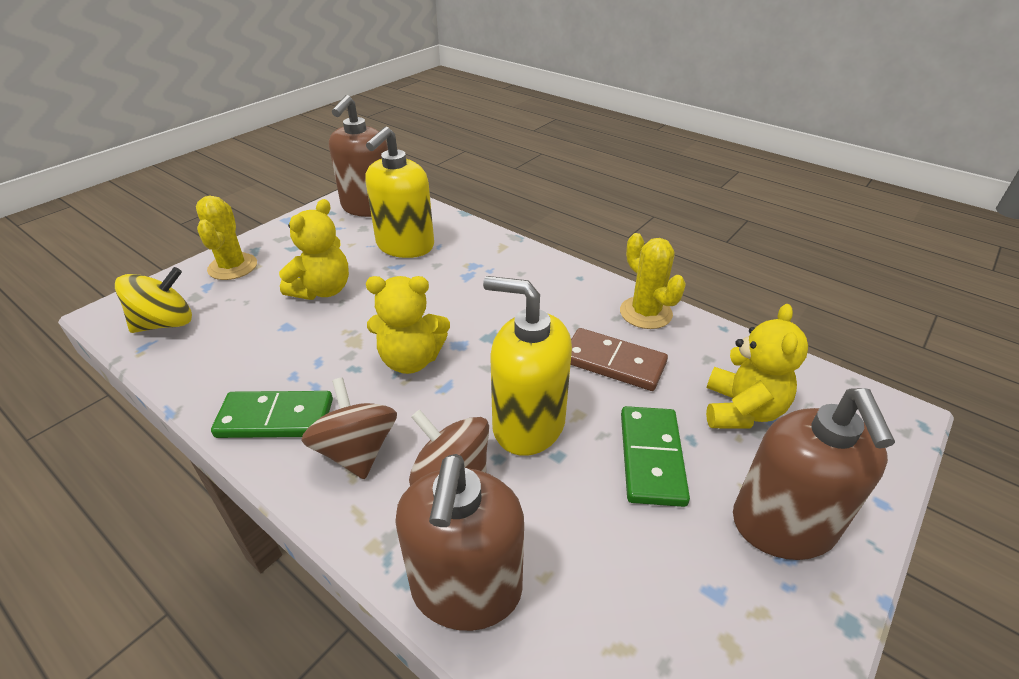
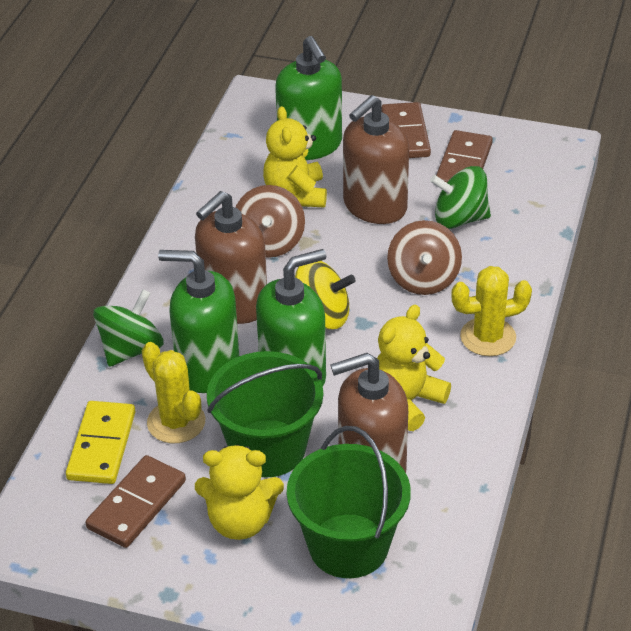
brown domino: 1 -> 3
green bucket: 0 -> 2
green domino: 2 -> 0
green soap dispenser: 0 -> 3
green spinning top: 0 -> 2
yellow domino: 0 -> 1
yellow soap dispenser: 2 -> 0

